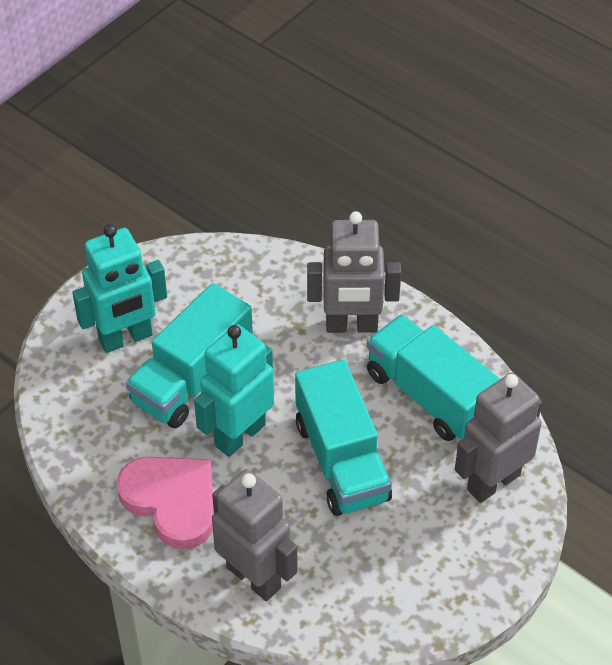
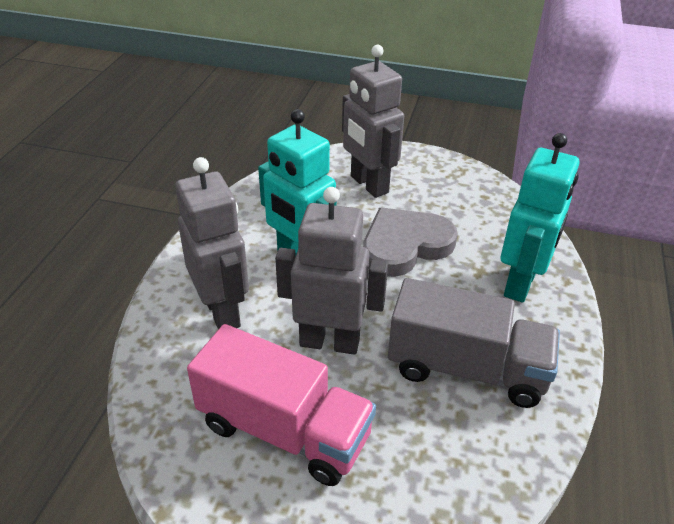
grey heart: 0 -> 1
grey truck: 0 -> 1
pink heart: 1 -> 0
pink truck: 0 -> 1
turquoise truck: 3 -> 0

